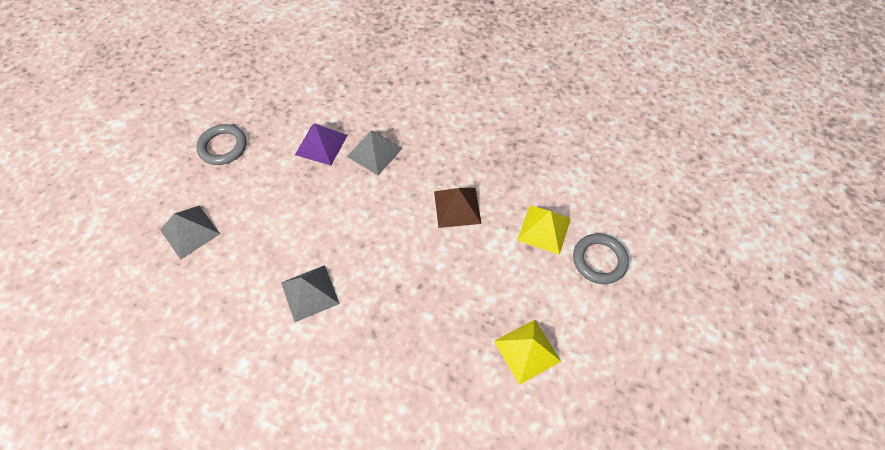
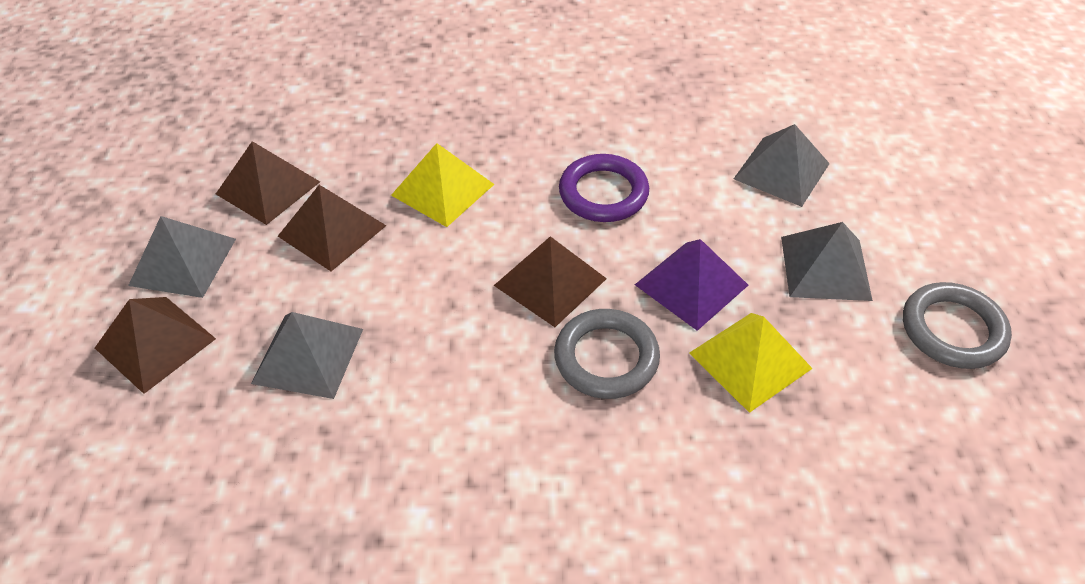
brown pyramid: 1 -> 4
grey pyramid: 3 -> 4
purple ring: 0 -> 1

